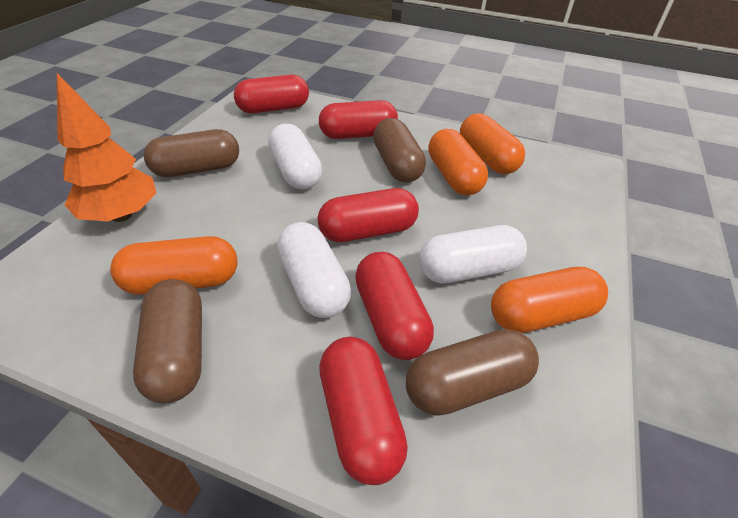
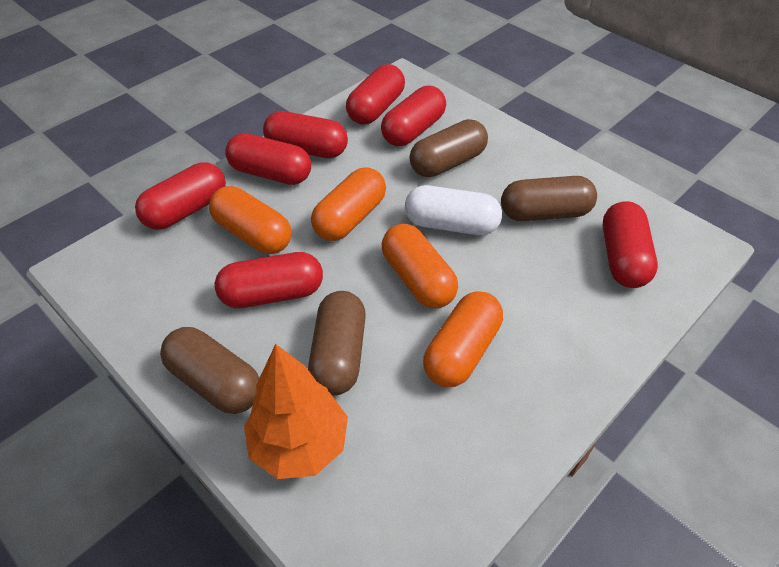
red capsule: 5 -> 7
white capsule: 3 -> 1

